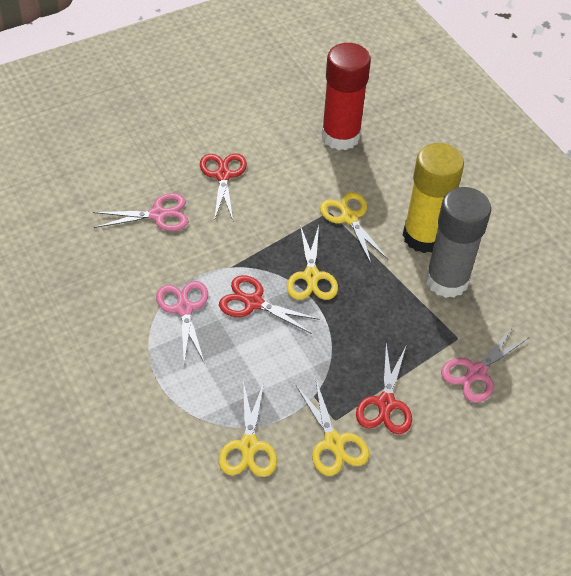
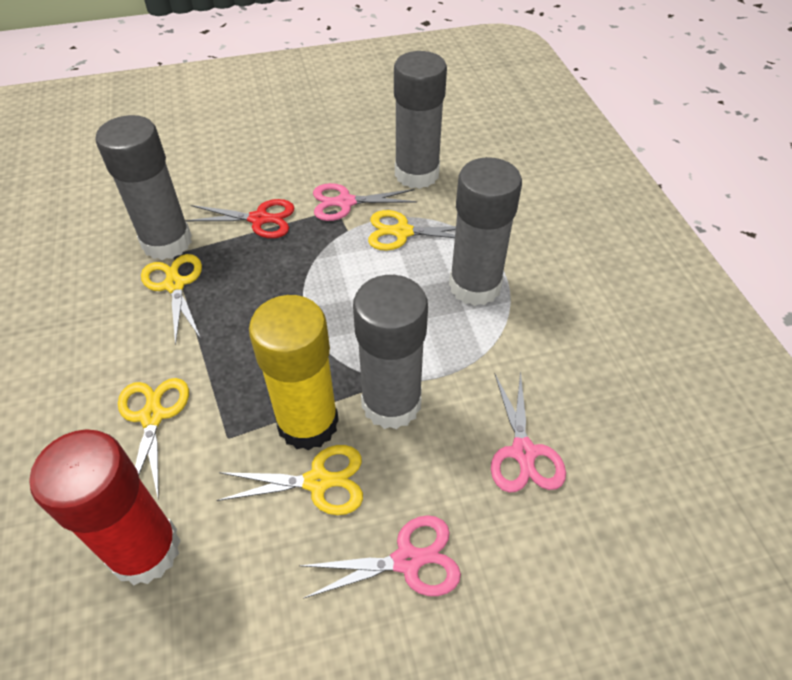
grey glue stick: 1 -> 4
red scissors: 3 -> 1

